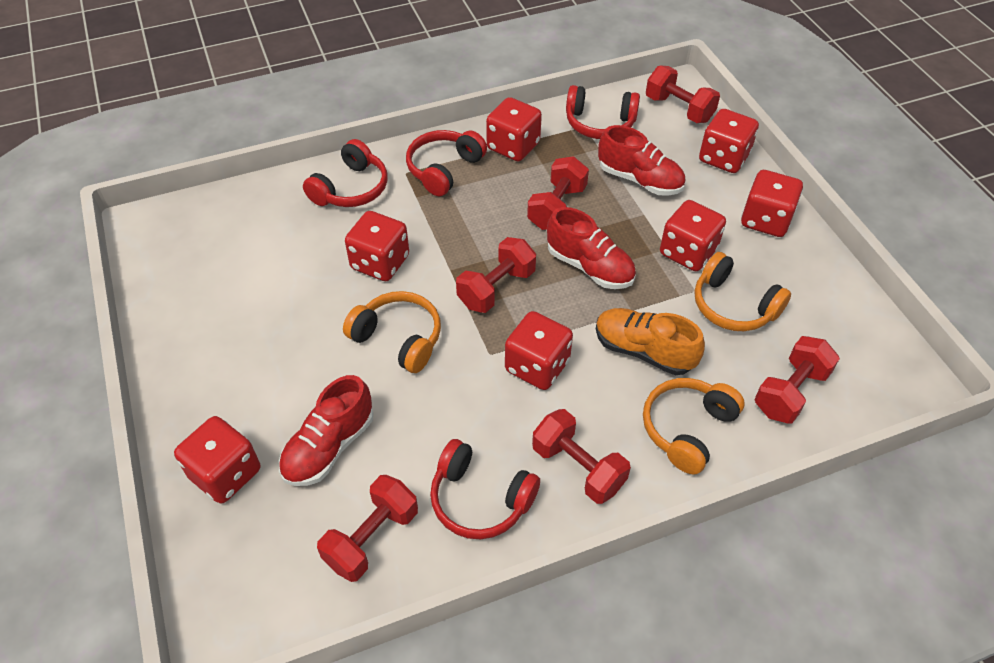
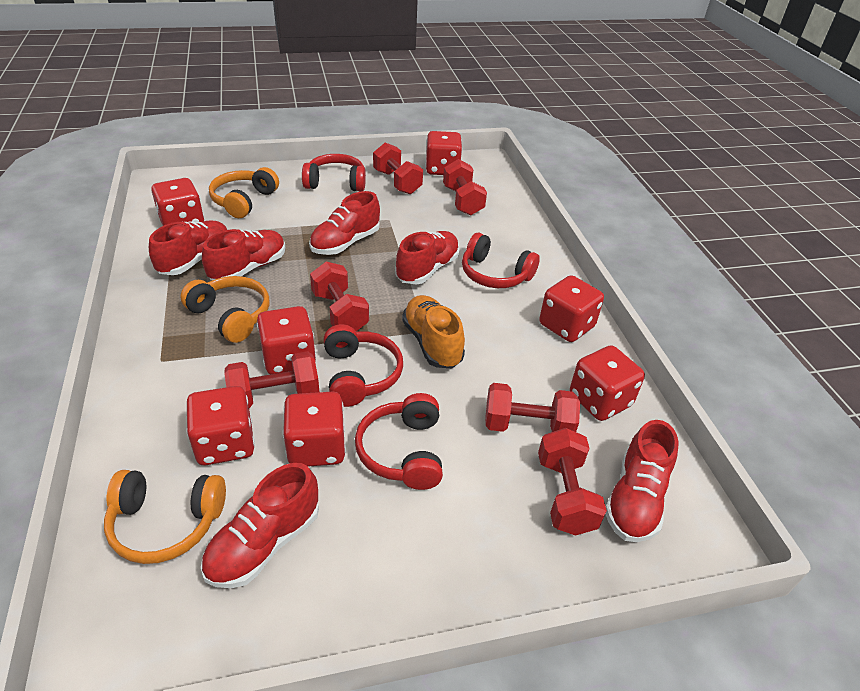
red shoe: 3 -> 6

